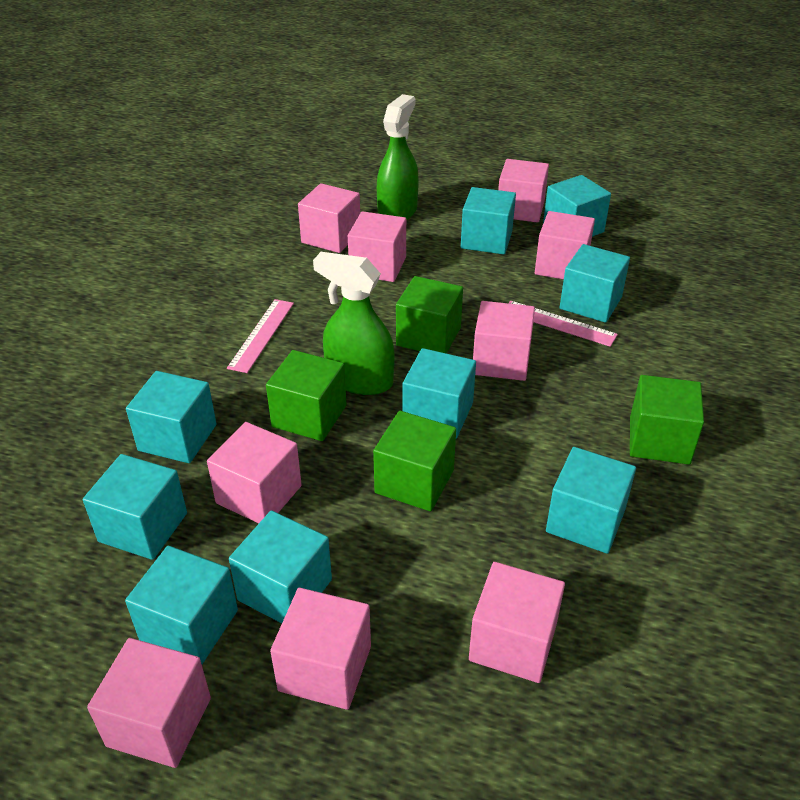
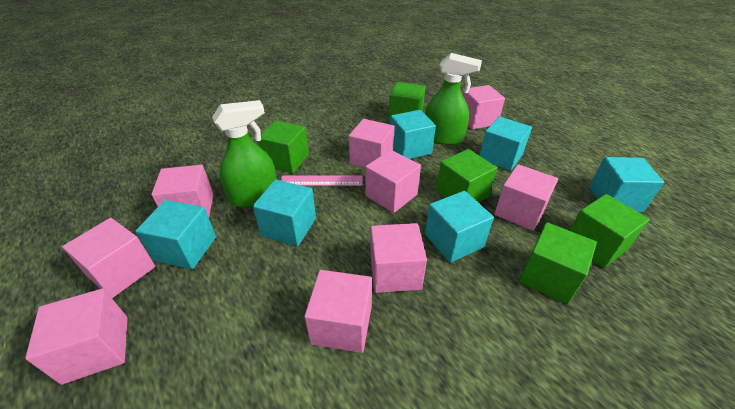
green cube: 4 -> 5
pink ruler: 2 -> 1
turquoise cube: 9 -> 6

